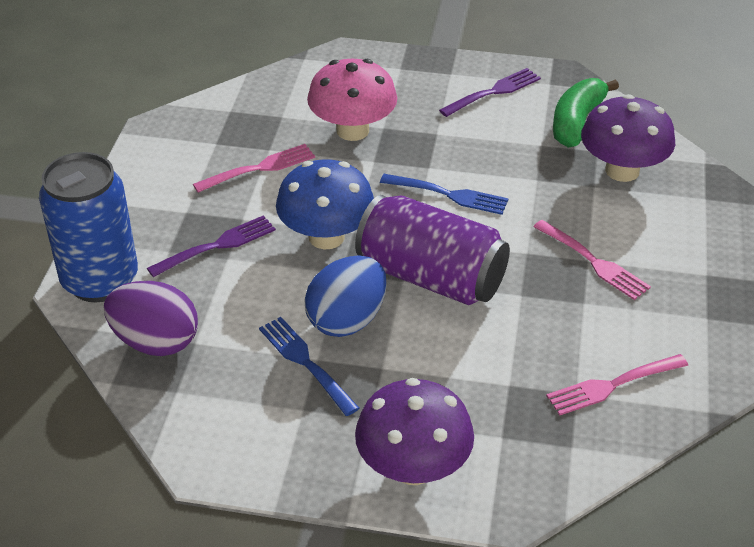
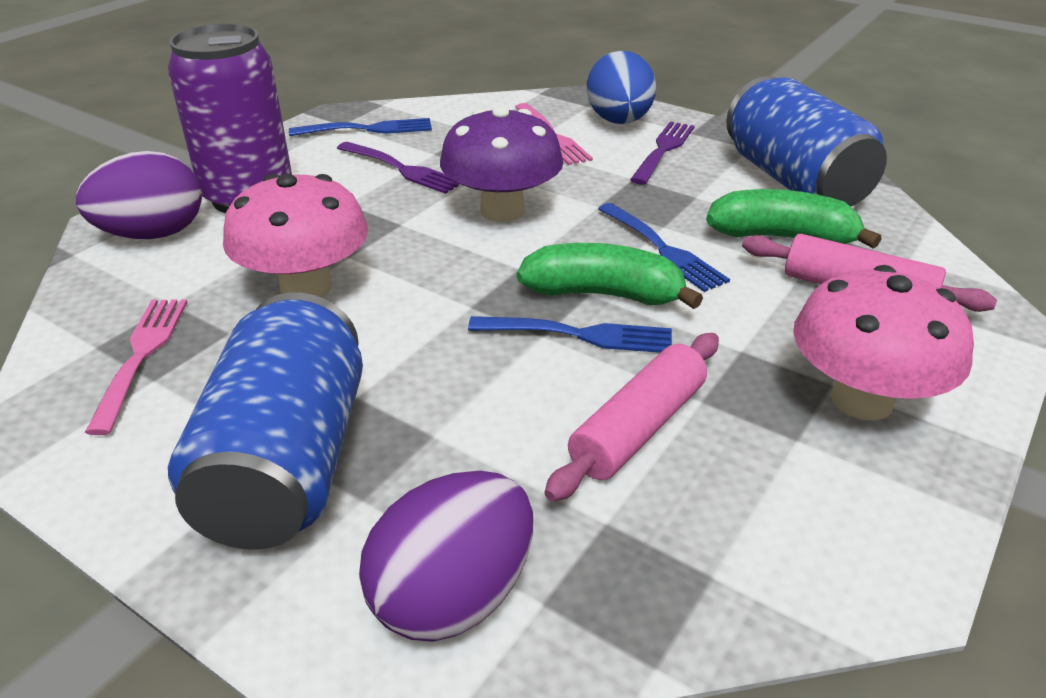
blue can: 1 -> 2
blue fork: 2 -> 3
blue mushroom: 1 -> 0
green banana: 1 -> 2
pink fork: 3 -> 2
pink mushroom: 1 -> 2
pink rolling pin: 0 -> 2
purple egg: 1 -> 2
purple mushroom: 2 -> 1

